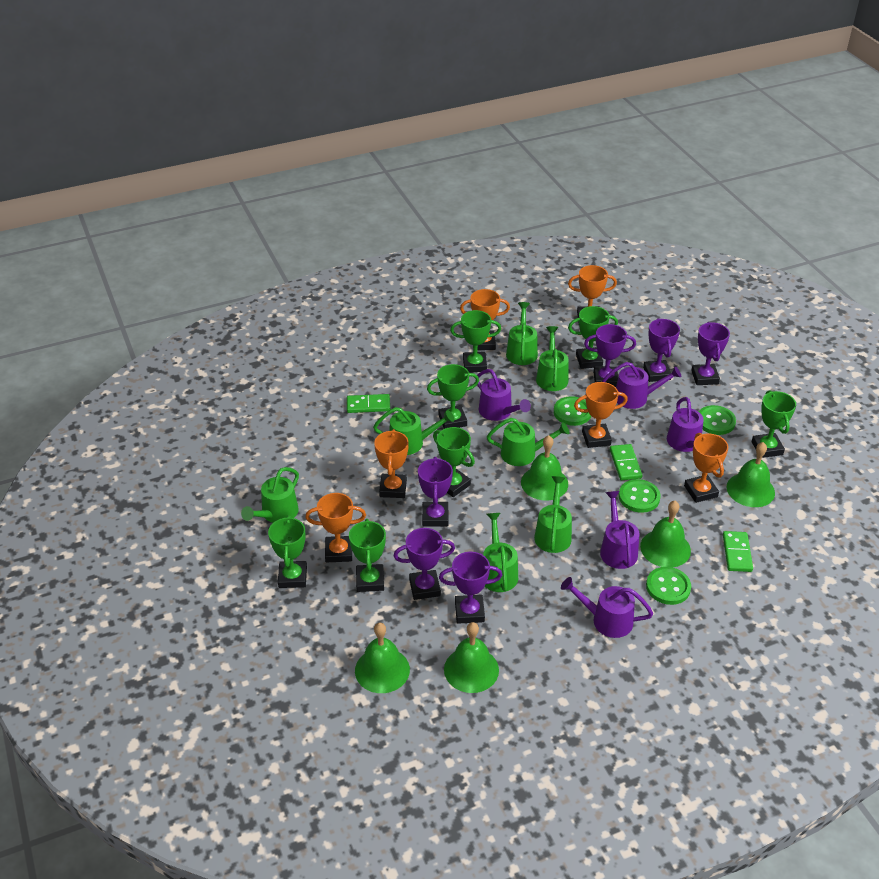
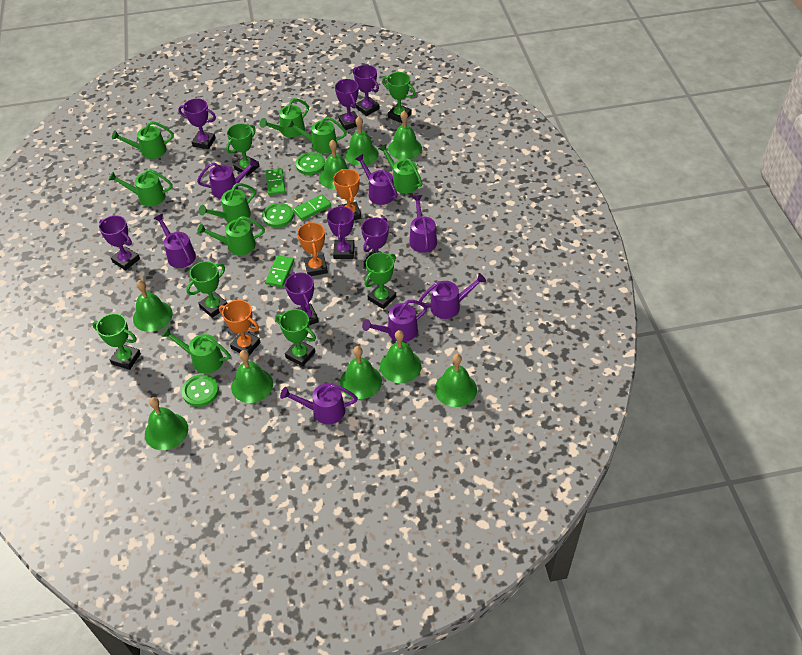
green bell: 5 -> 9
green button: 4 -> 3
green trophy: 7 -> 6
green watering can: 7 -> 8
orange trophy: 6 -> 3
purple trophy: 6 -> 7
purple watering can: 5 -> 7

